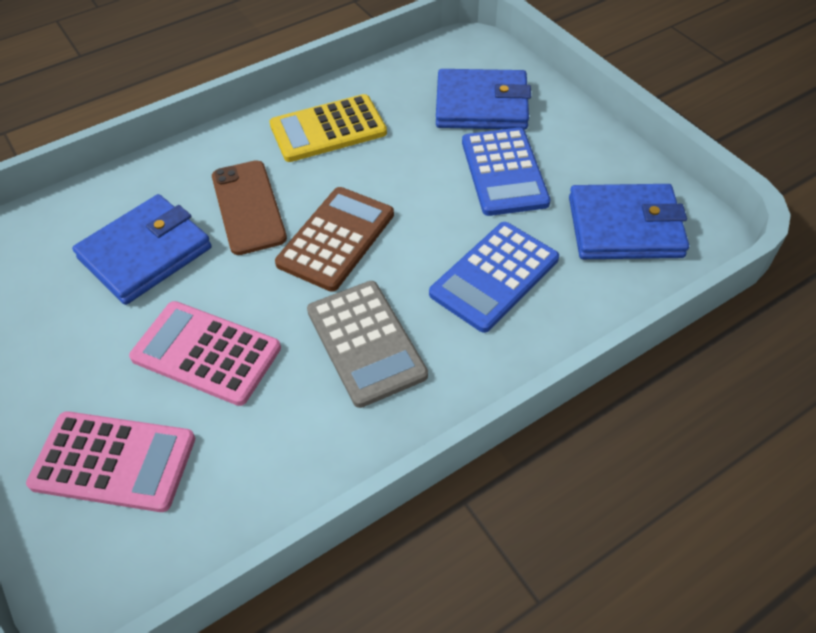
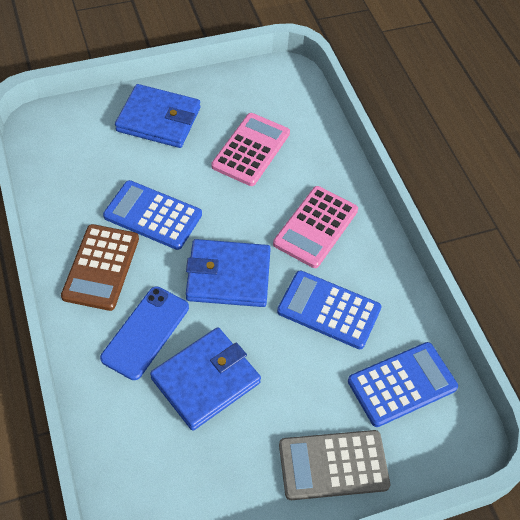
blue calculator: 2 -> 3
blue phone: 0 -> 1
brown phone: 1 -> 0
yellow calculator: 1 -> 0

